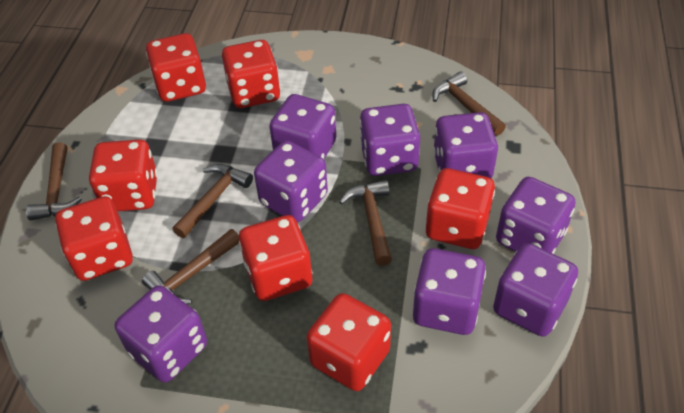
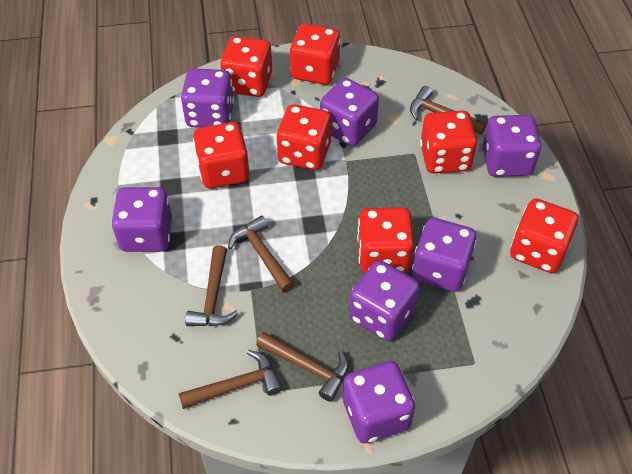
purple dice: 8 -> 7

